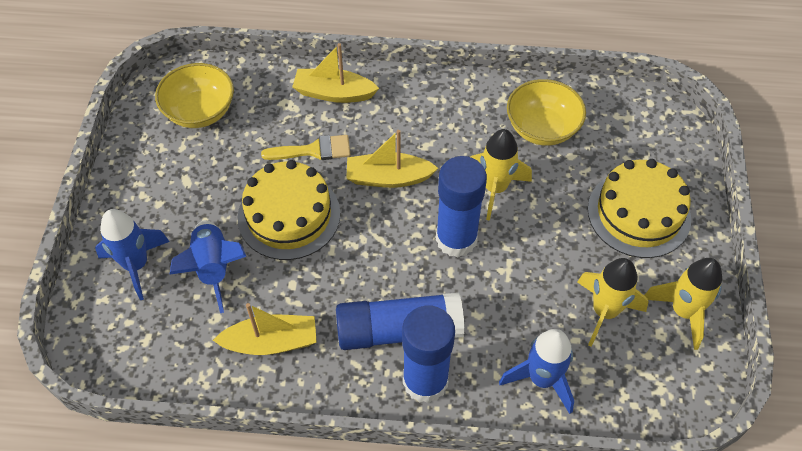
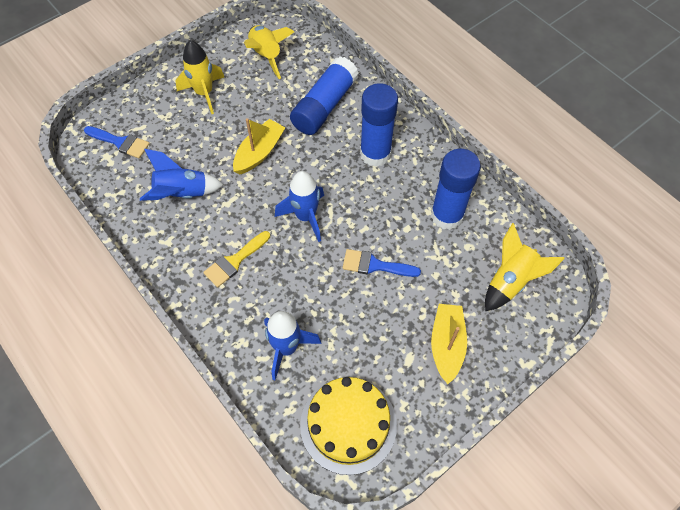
blue brush: 0 -> 2
yellow boat: 3 -> 2
yellow bowl: 2 -> 0
yellow cake: 2 -> 1

